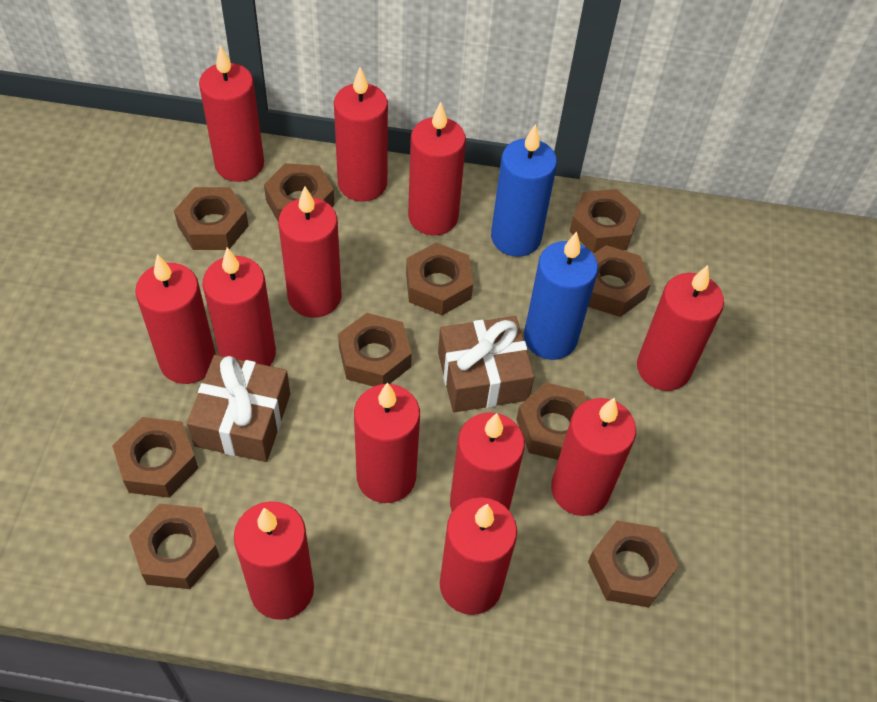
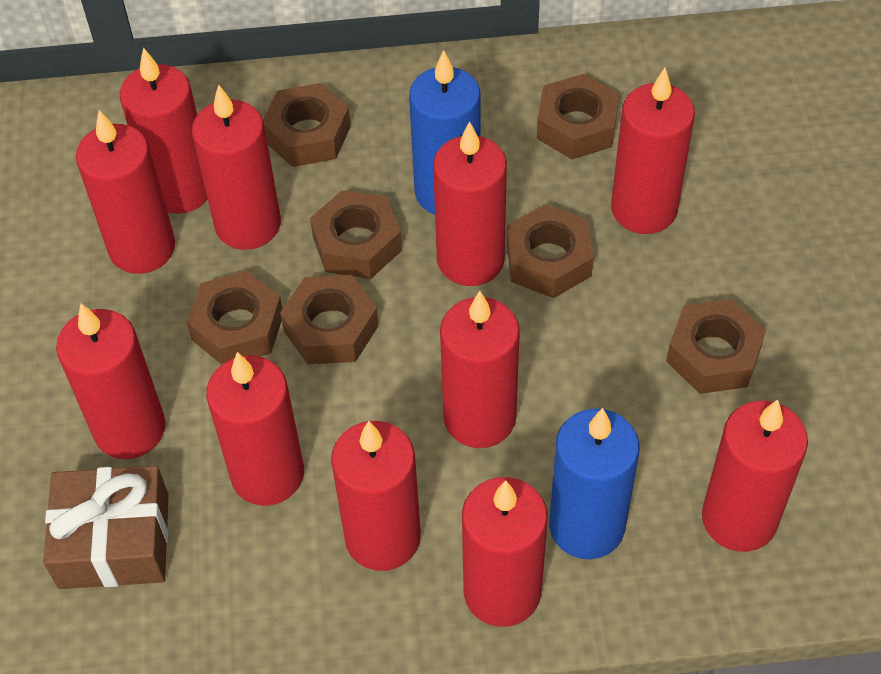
brown gift: 2 -> 1
brown nut: 10 -> 7
red candle: 12 -> 11

